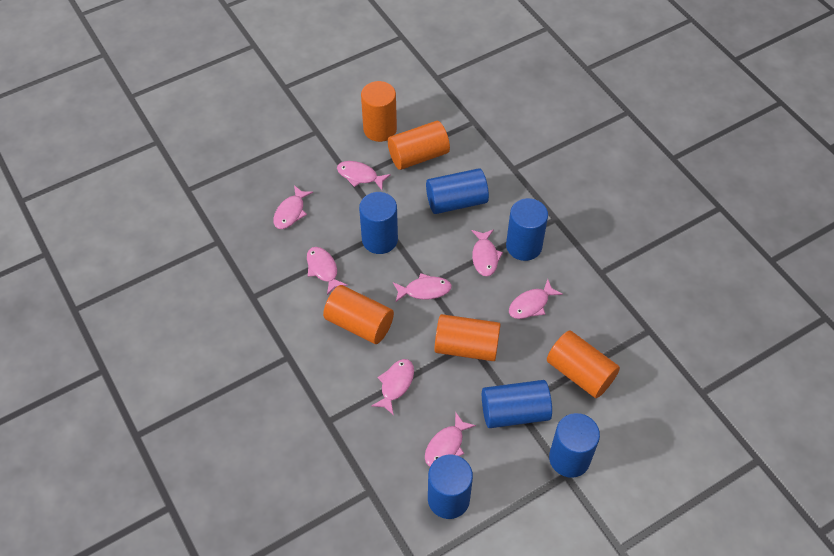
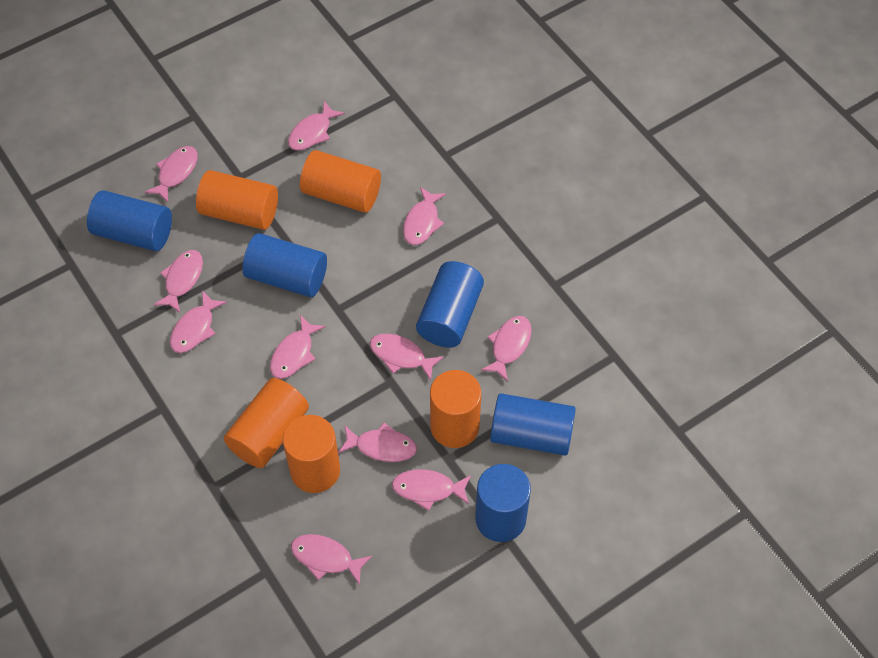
blue cylinder: 6 -> 5
pink fish: 8 -> 11

